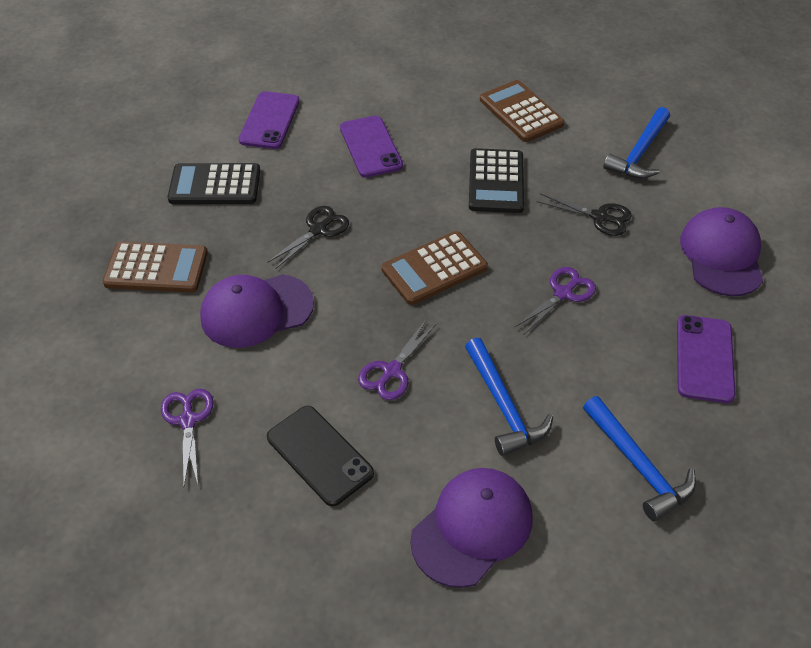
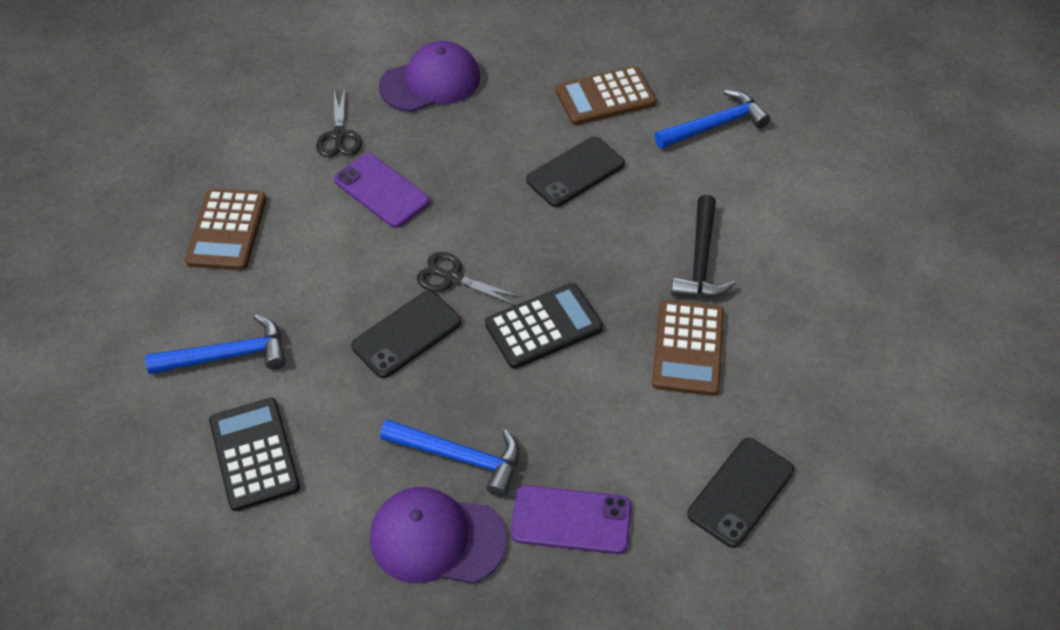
black hammer: 0 -> 1
black phone: 1 -> 3
purple cap: 3 -> 2
purple phone: 3 -> 2
purple scissors: 3 -> 0

